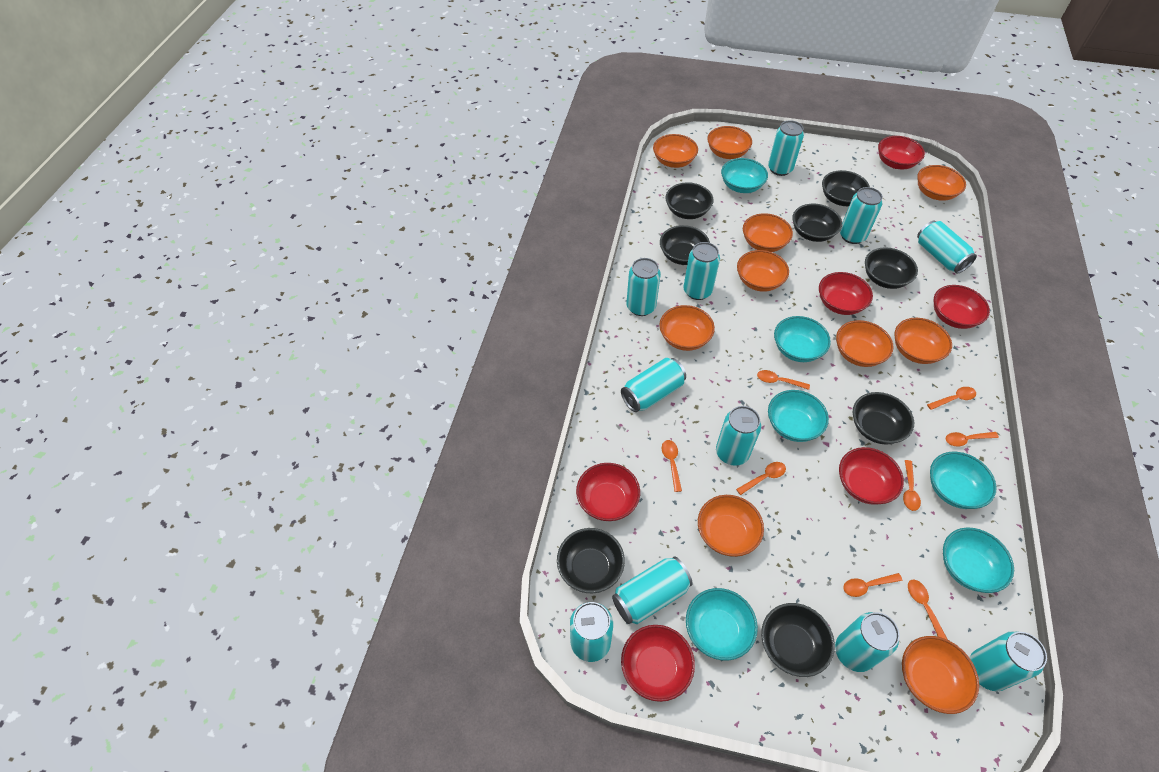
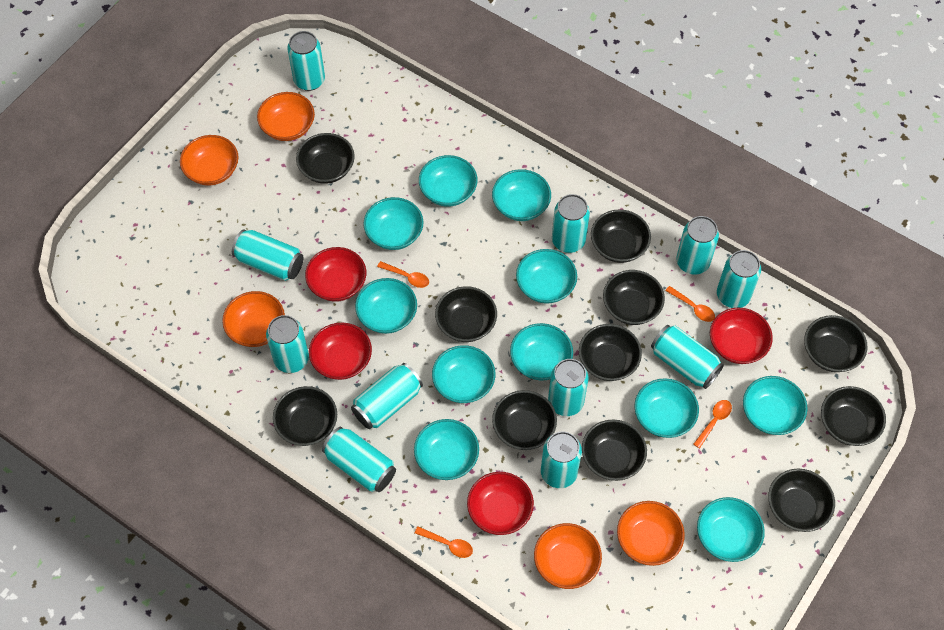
black bowl: 8 -> 11
orange bowl: 10 -> 5
orange spoon: 8 -> 4
red bowl: 6 -> 4
turquoise bowl: 6 -> 11

